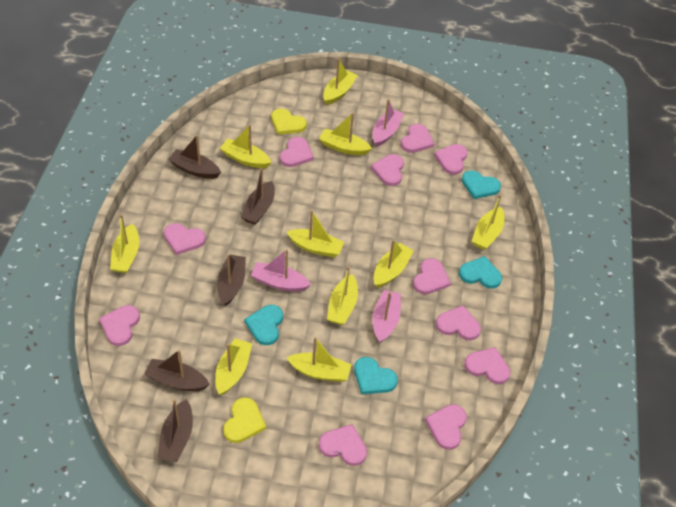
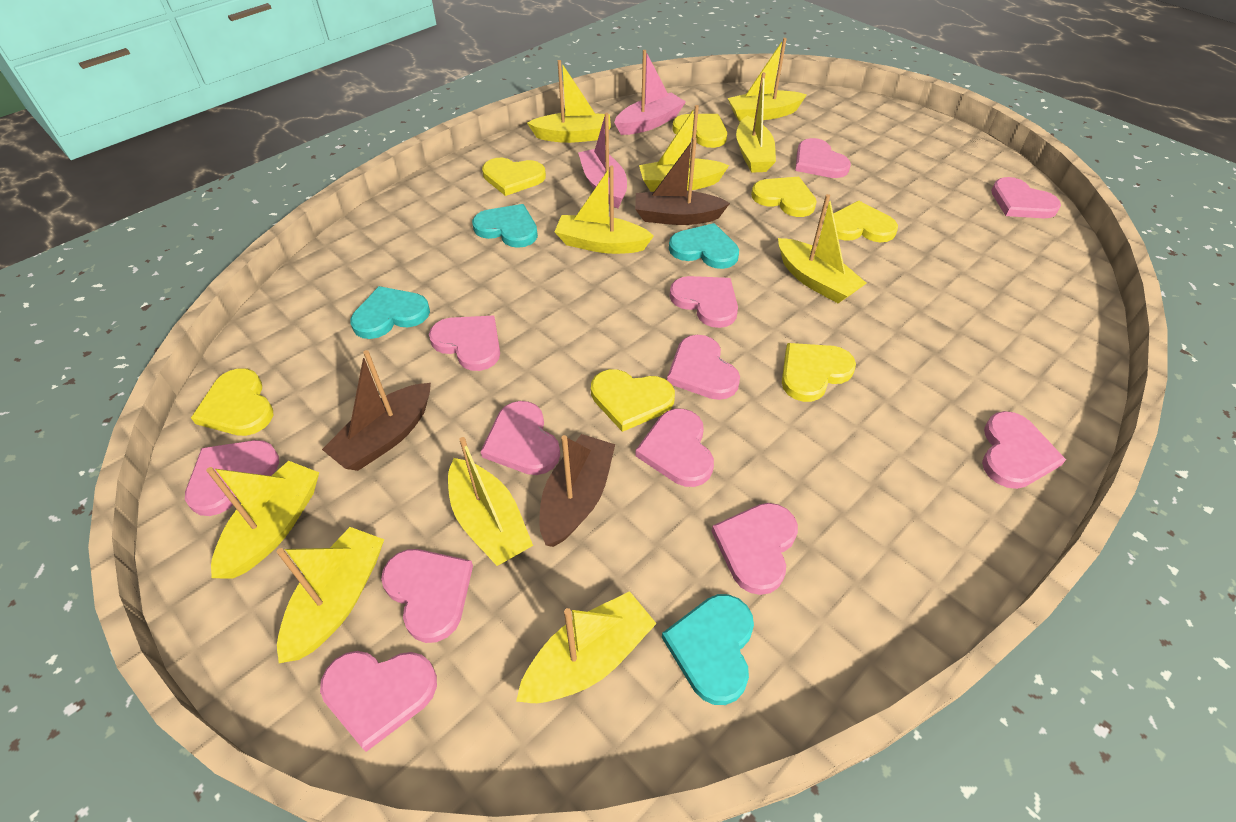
brown boat: 5 -> 3
pink boat: 3 -> 2
pink heart: 11 -> 12
yellow heart: 2 -> 7

